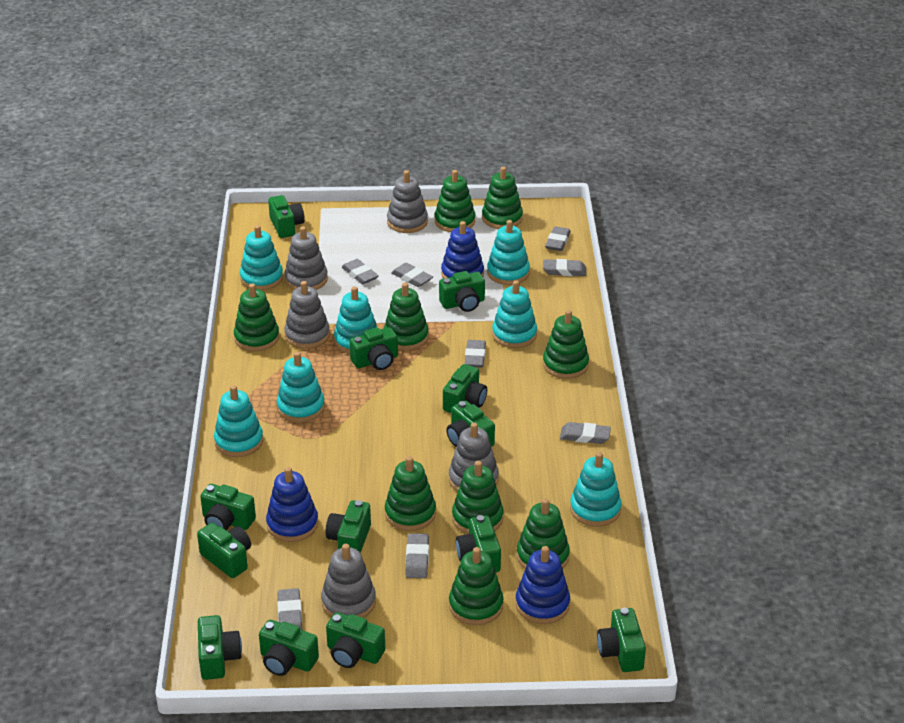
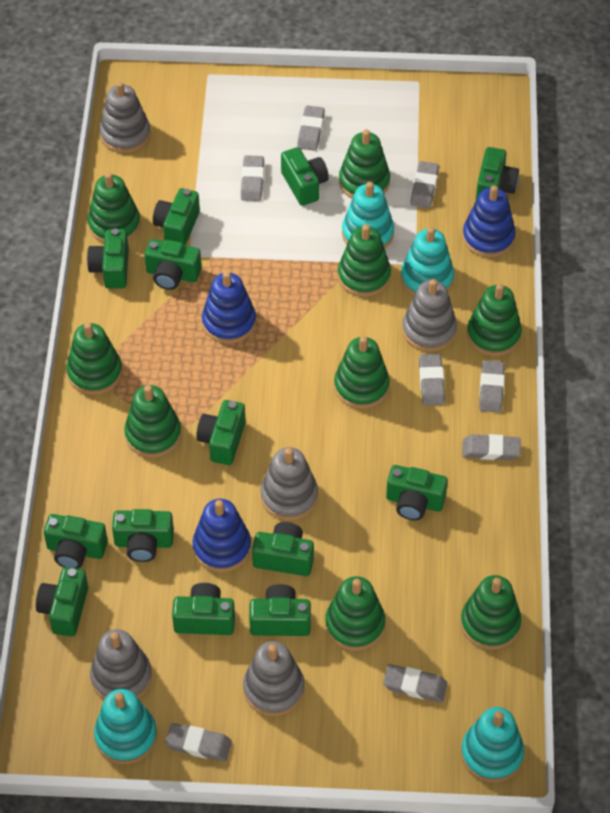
turquoise stacking toy: 7 -> 4

